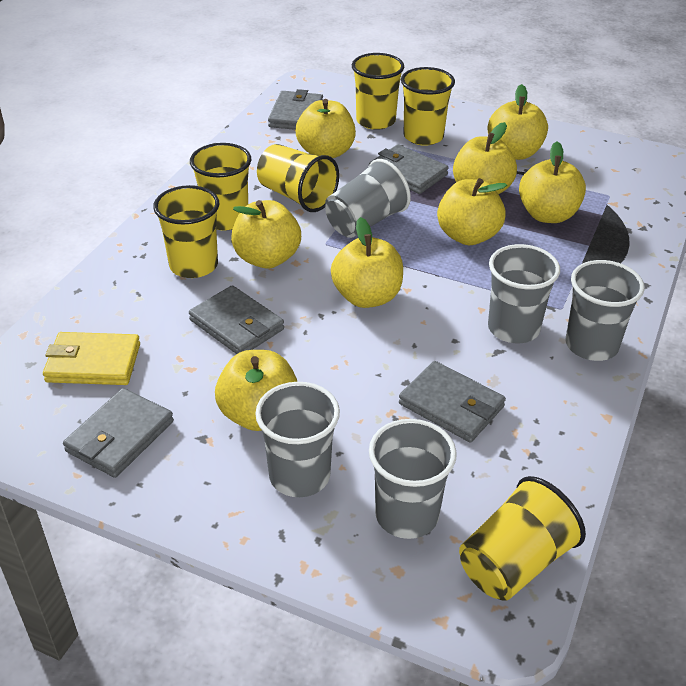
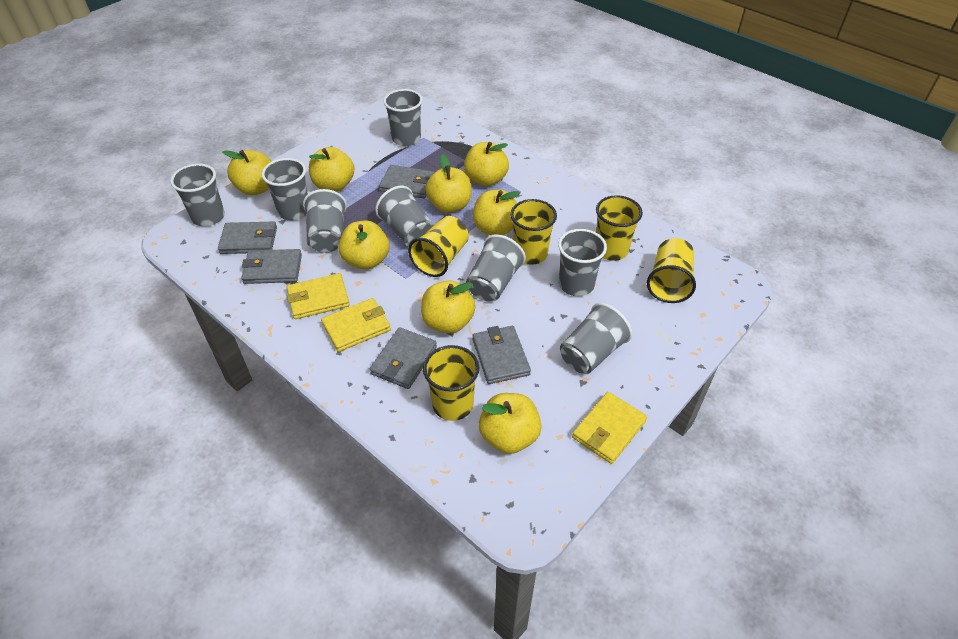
grey cup: 5 -> 8
yellow cup: 6 -> 5
yellow wallet: 1 -> 3

